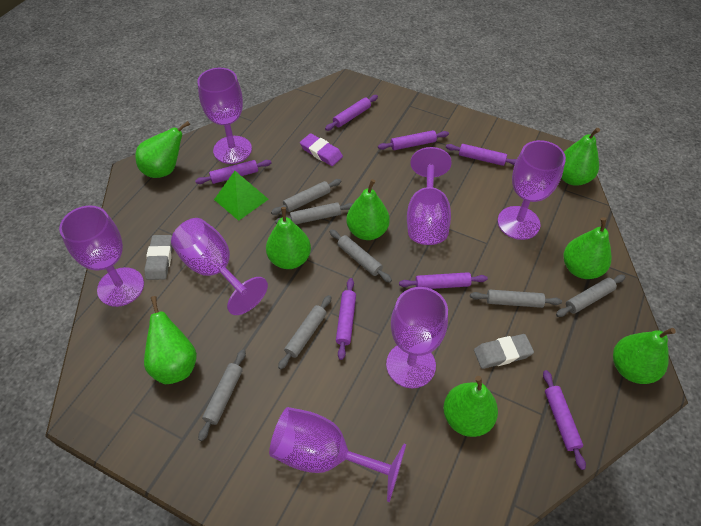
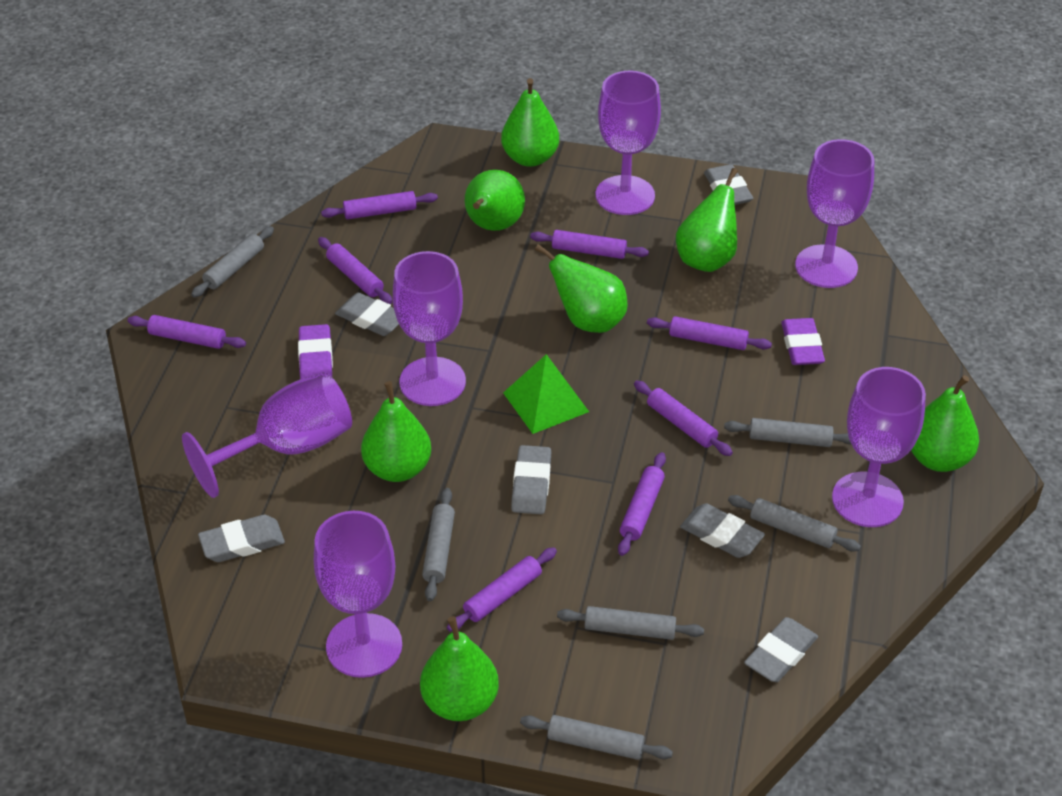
green pear: 8 -> 7
grey eraser: 2 -> 6
grey rolling pin: 7 -> 6
purple eraser: 1 -> 2
purple goblet: 7 -> 6
purple rolling pin: 7 -> 8

